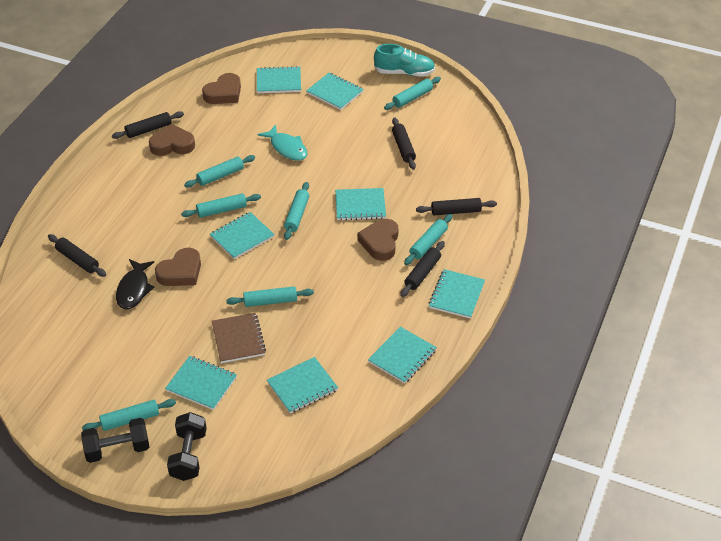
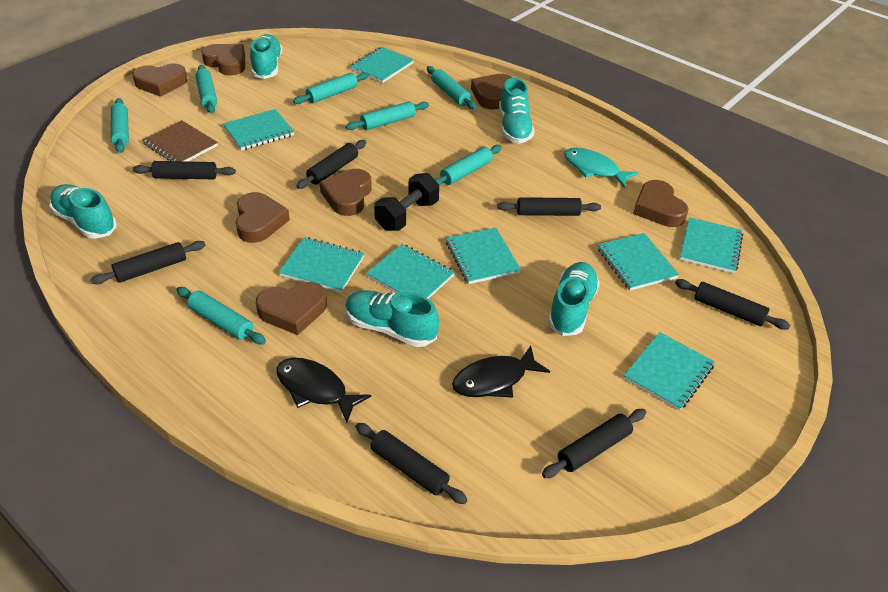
black dumbbell: 2 -> 1
black fish: 1 -> 2
black rolling pin: 5 -> 7
brown heart: 4 -> 7
turquoise shoe: 1 -> 5

